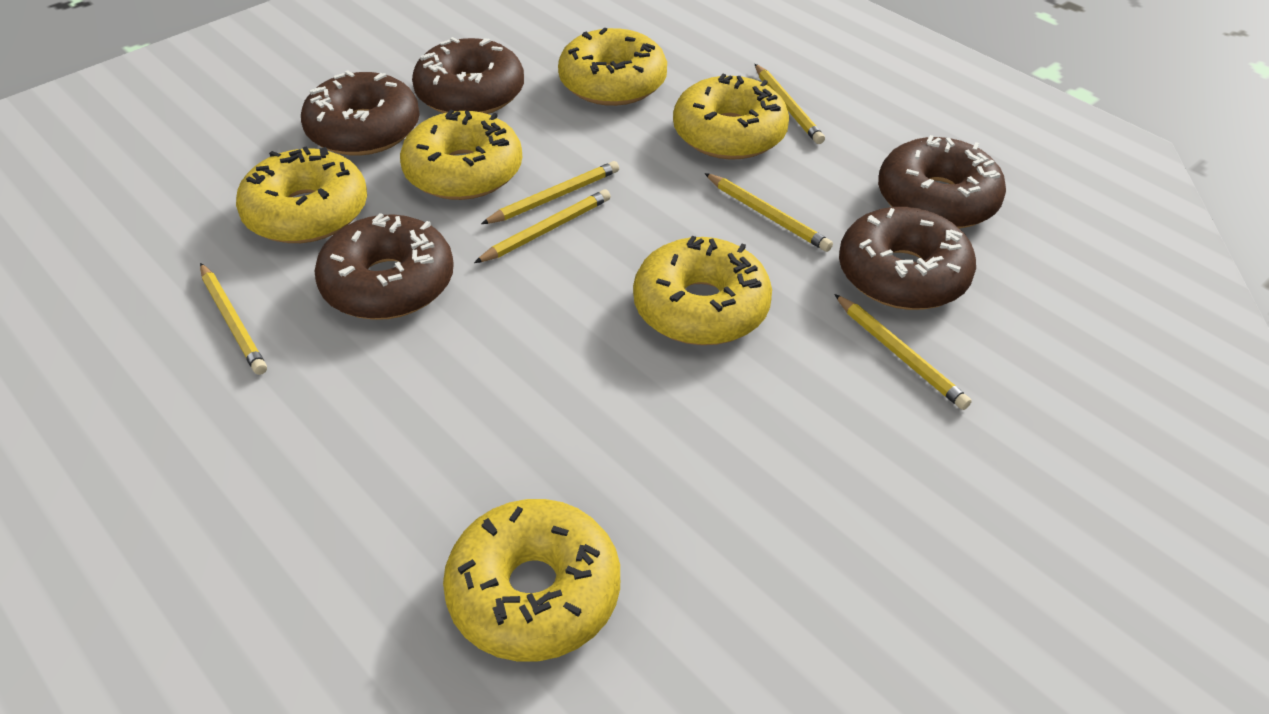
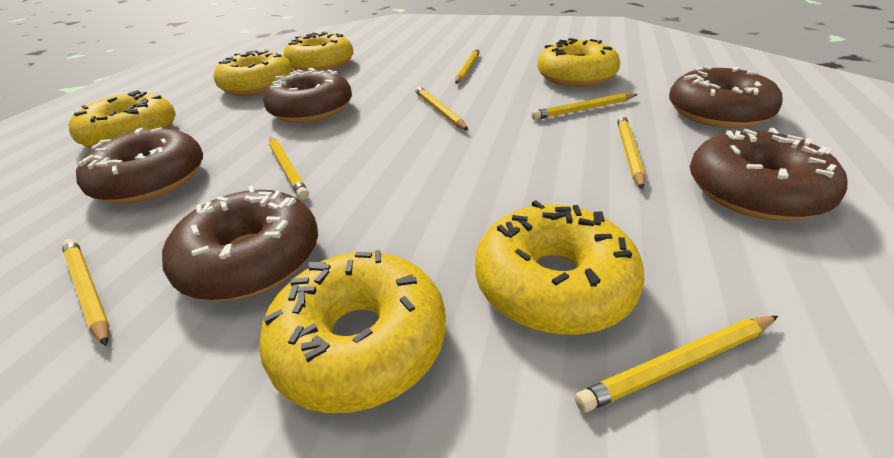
yellow pencil: 6 -> 7

